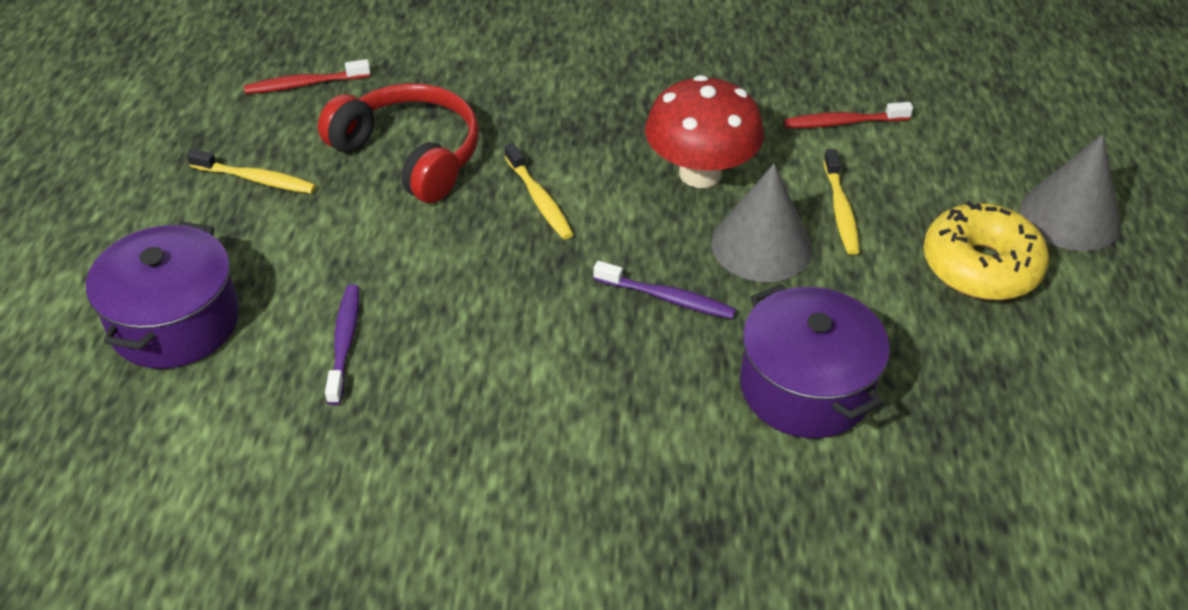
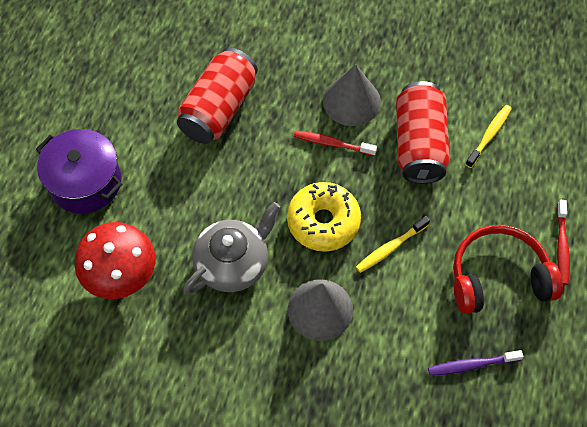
grey teapot: 0 -> 1
purple pot: 2 -> 1
purple toothbrush: 2 -> 1
red can: 0 -> 2
yellow toothbrush: 3 -> 2

